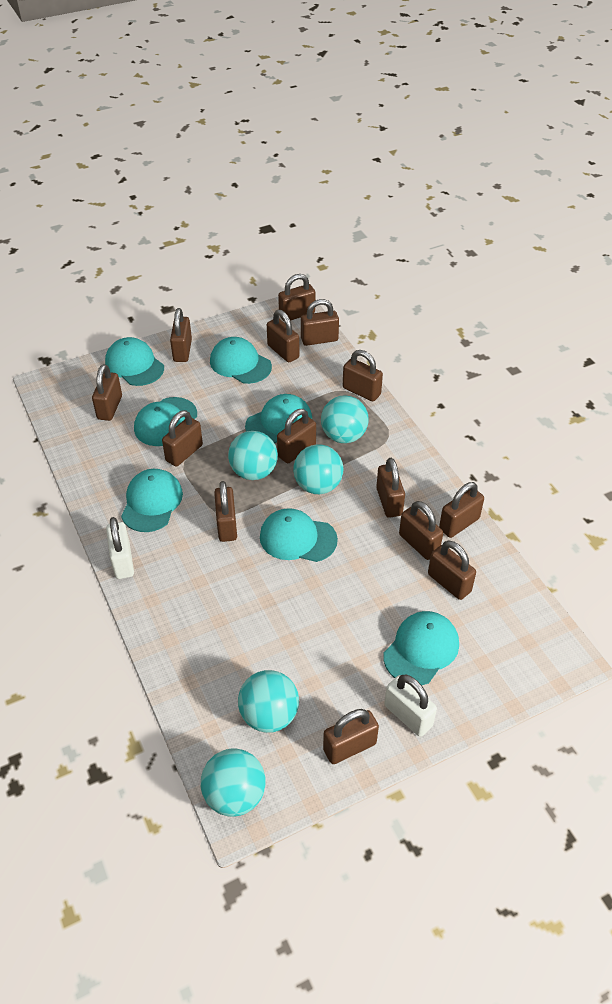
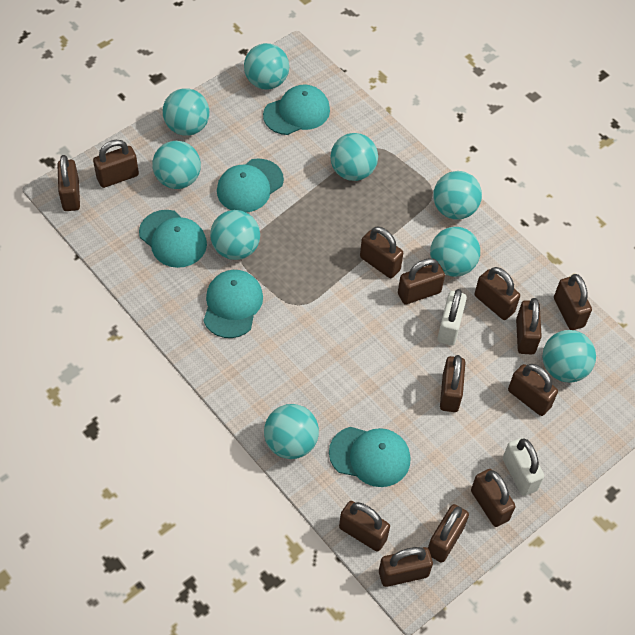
brown padlock: 14 -> 13
turquoise ball: 5 -> 9
turquoise cap: 7 -> 5

